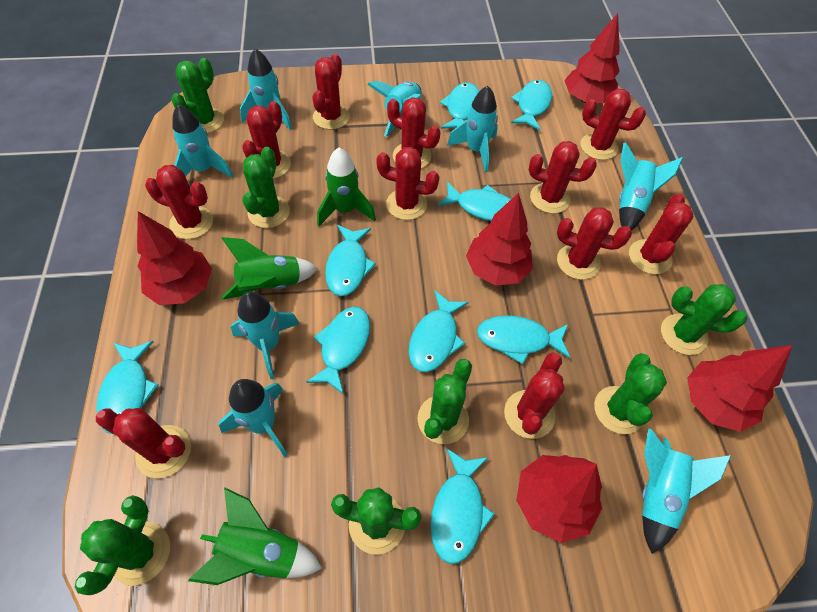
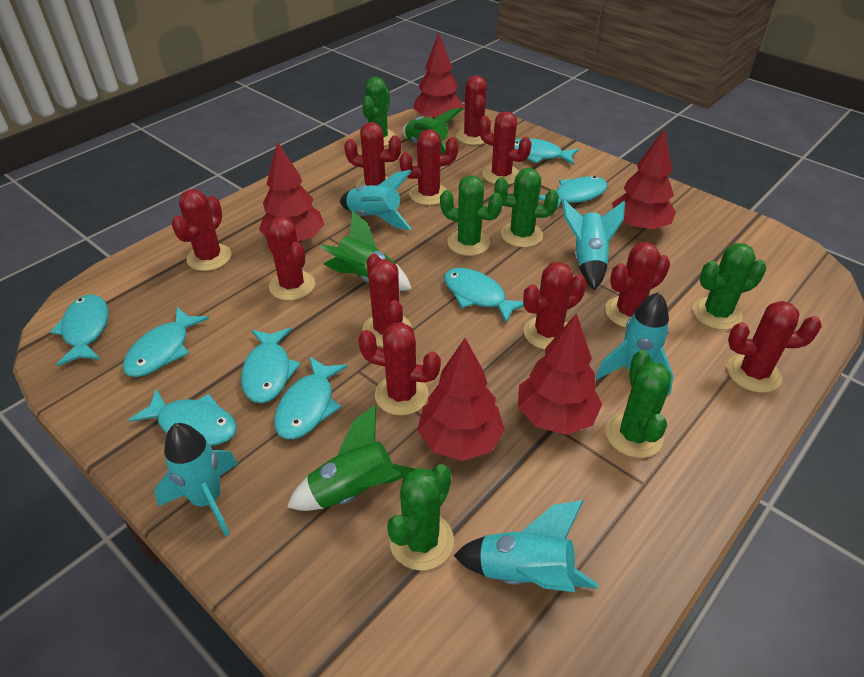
green cactus: 7 -> 6
turquoise fish: 9 -> 8
turquoise rocket: 8 -> 5

